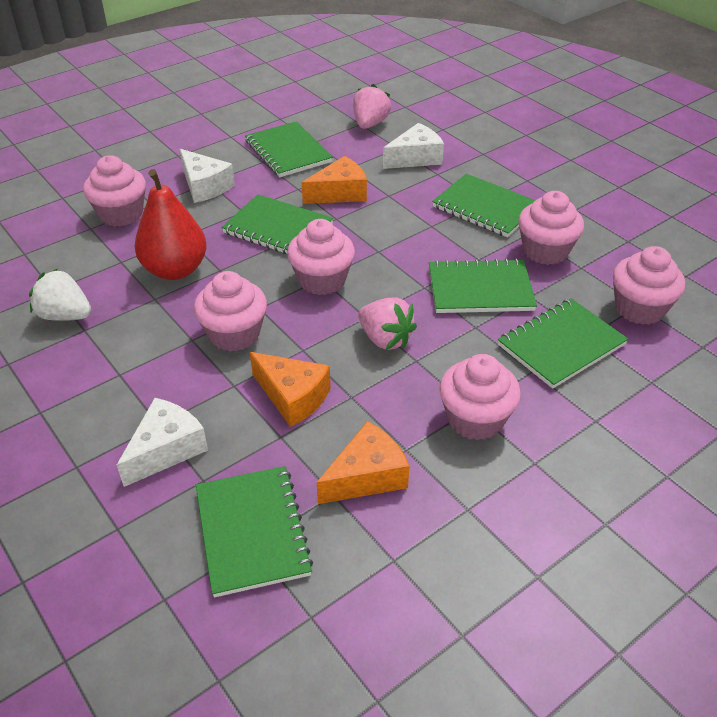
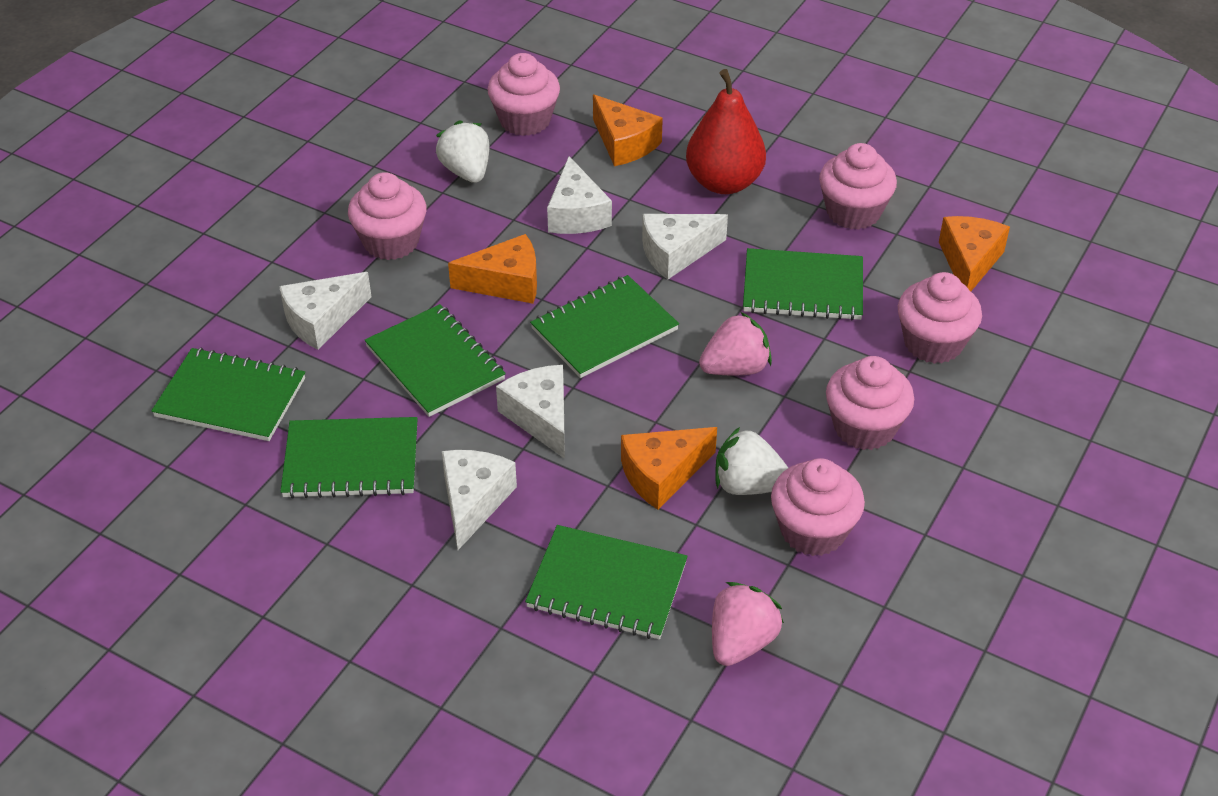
orange cheese: 3 -> 4
white cheese: 3 -> 5
white strawberry: 1 -> 2

